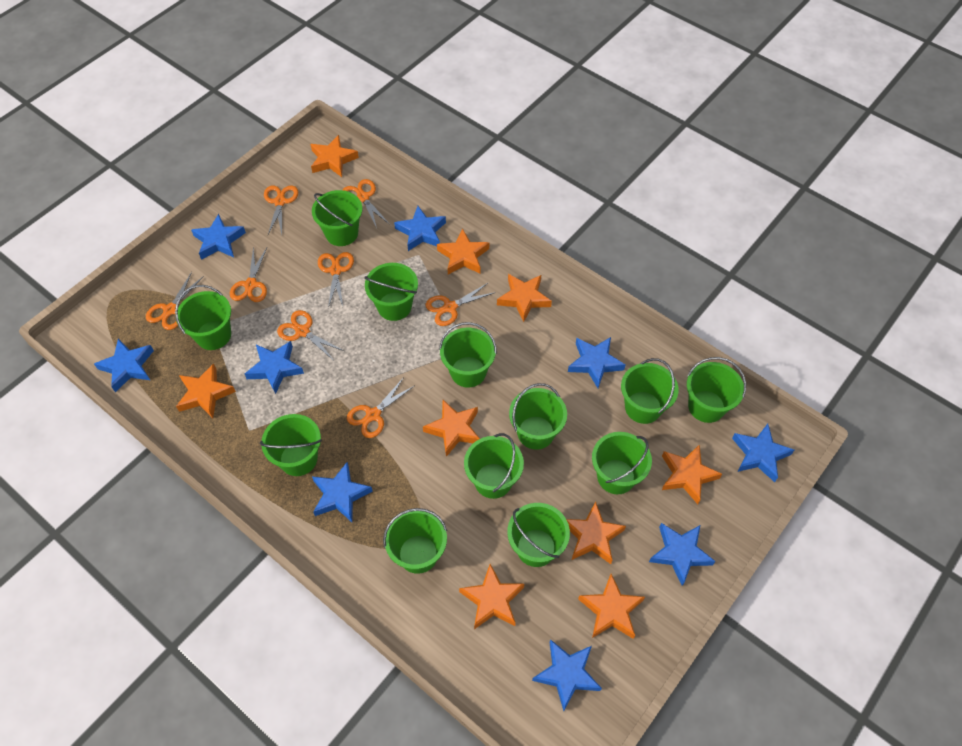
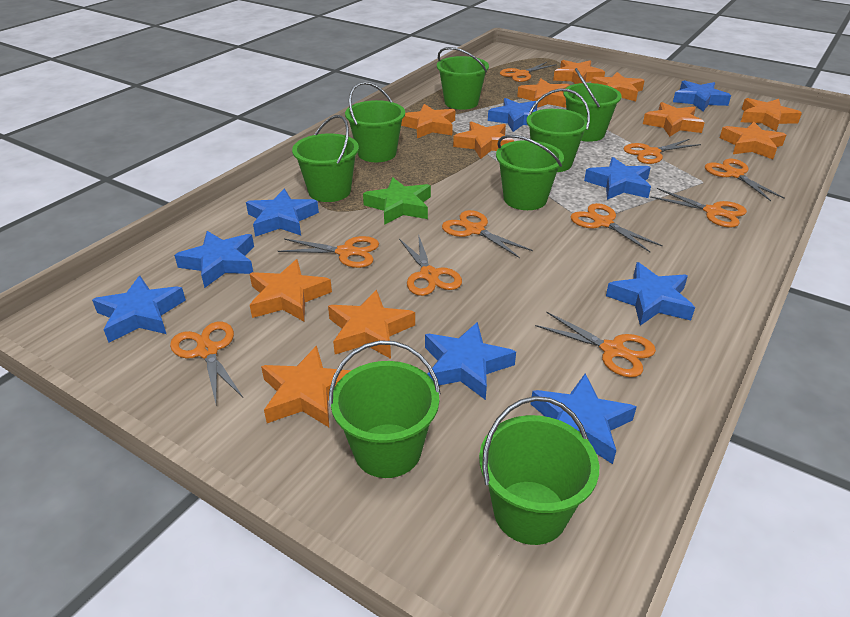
green bucket: 12 -> 8
green star: 0 -> 1
orange scissors: 8 -> 10
orange star: 9 -> 11

